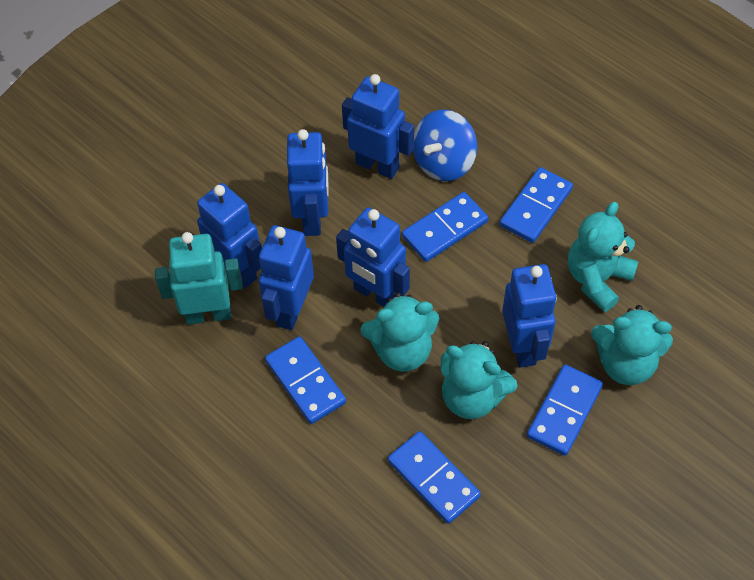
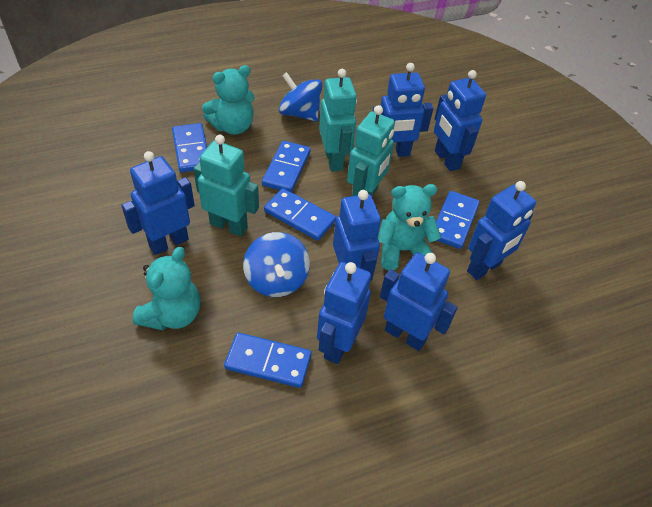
blue robot: 6 -> 7
blue spinning top: 1 -> 2
turquoise robot: 1 -> 3
turquoise teddy bear: 4 -> 3

